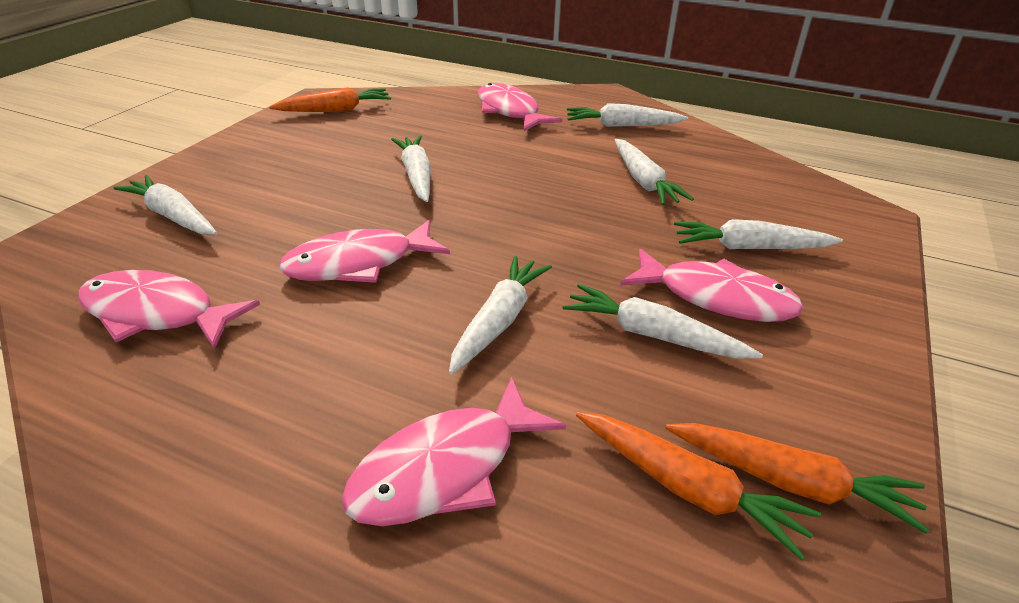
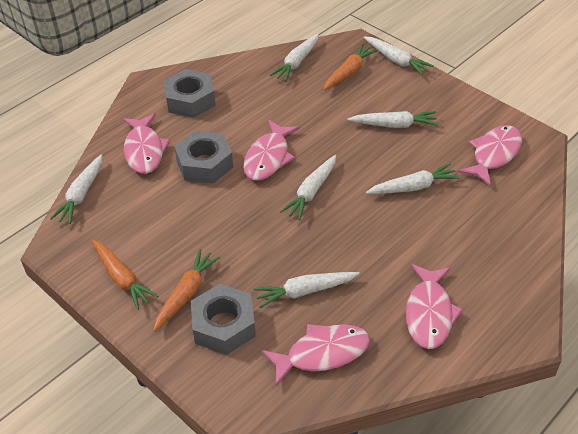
grey nut: 0 -> 3

